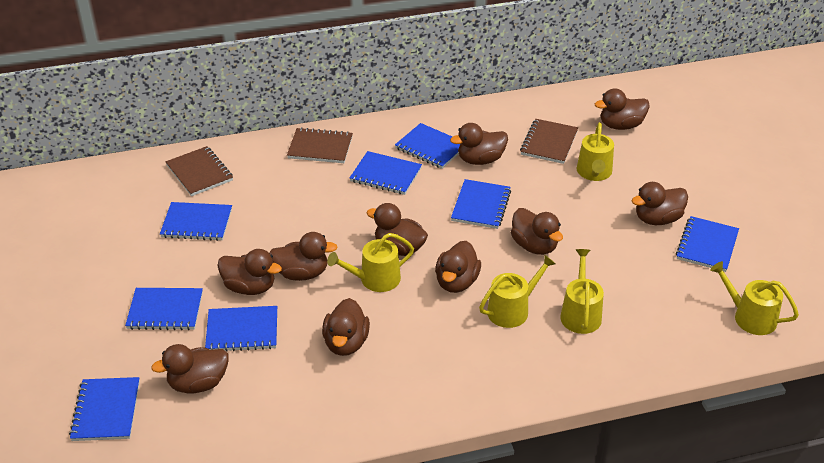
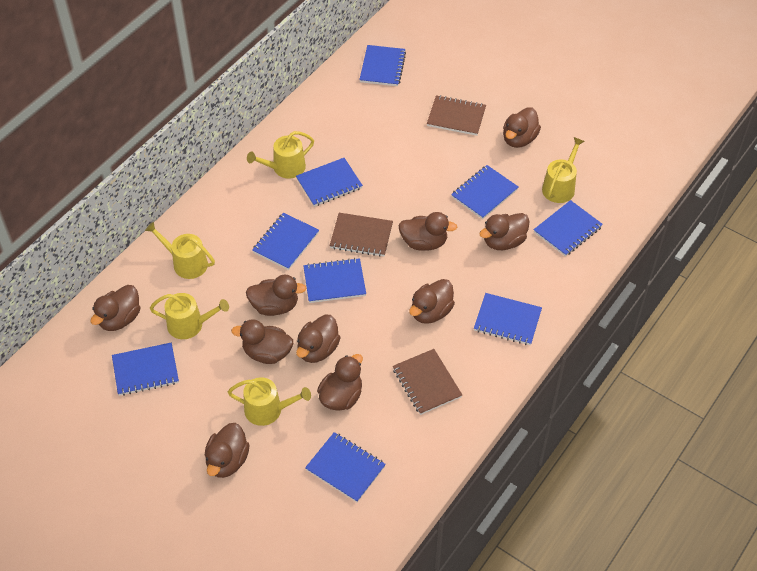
blue notebook: 8 -> 9

